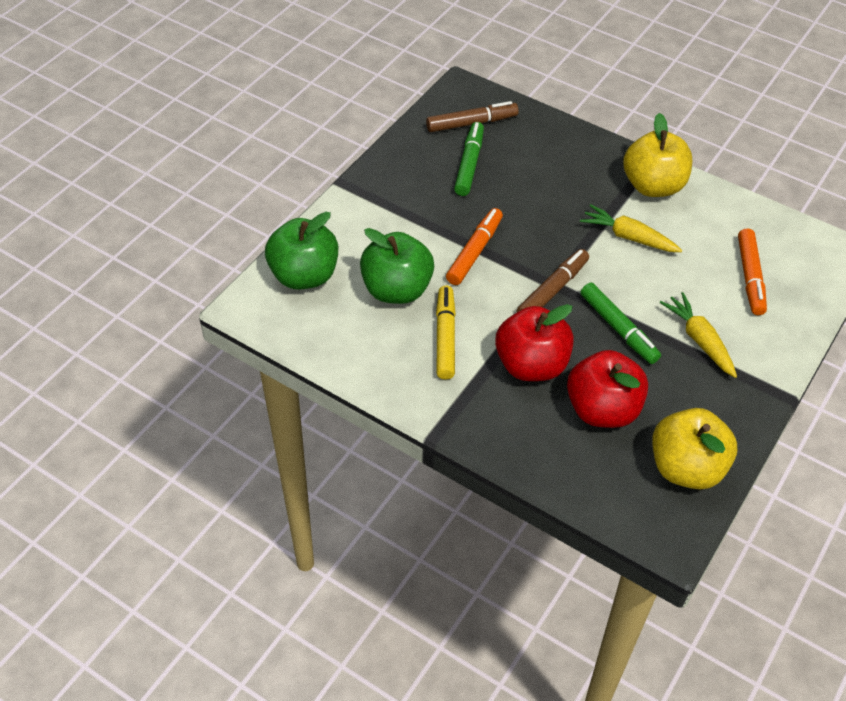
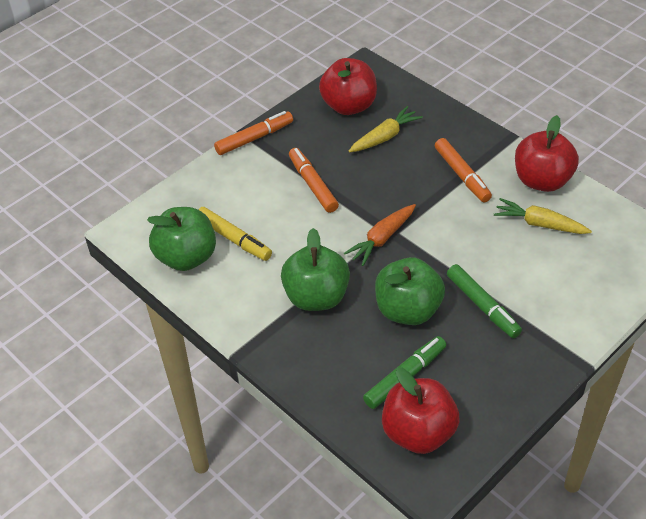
brown marker: 2 -> 0
green apple: 2 -> 3
orange carrot: 0 -> 1
orange marker: 2 -> 3
red apple: 2 -> 3
yellow apple: 2 -> 0

